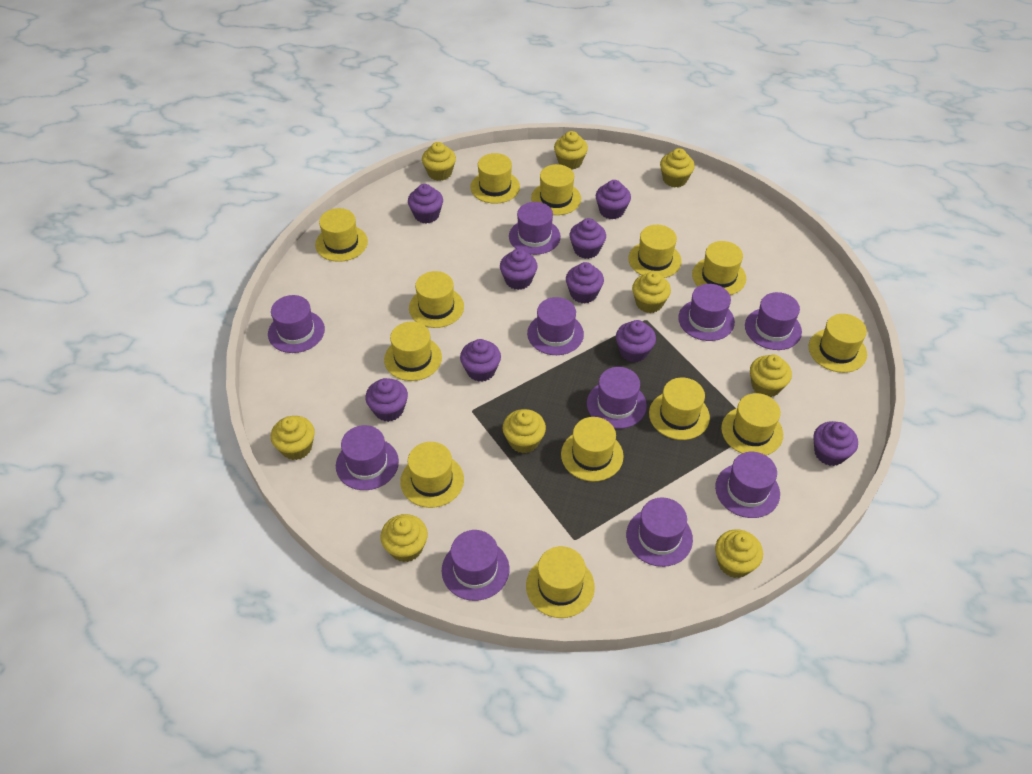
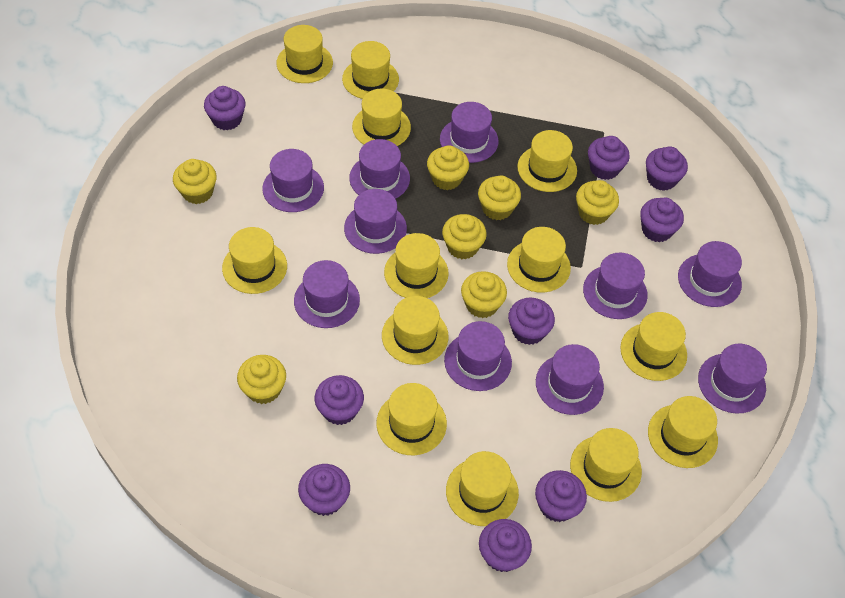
yellow cupcake: 9 -> 7

